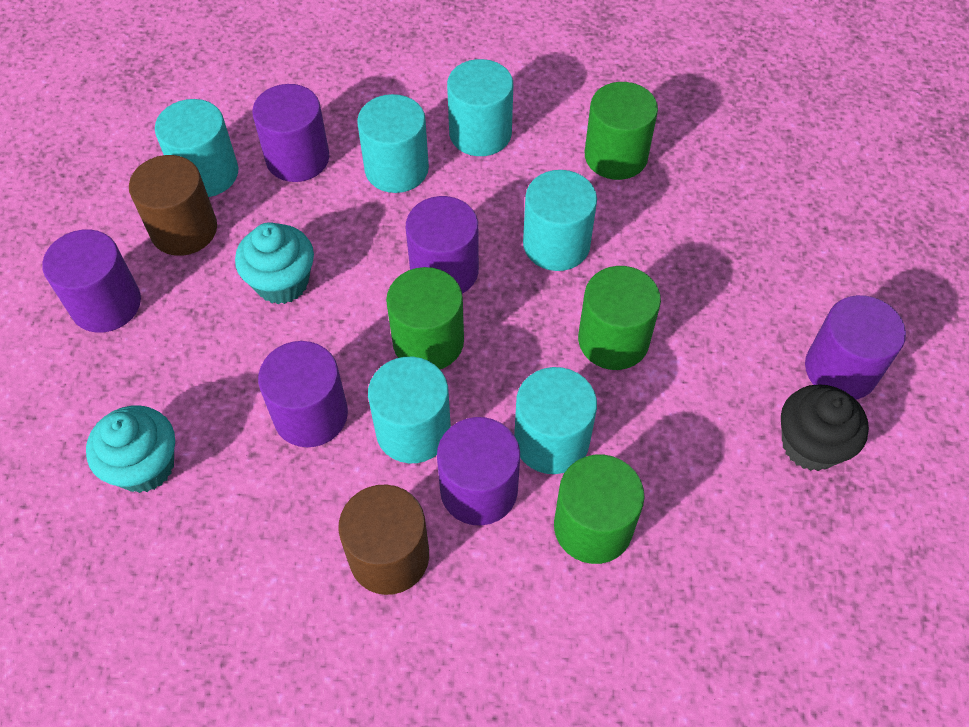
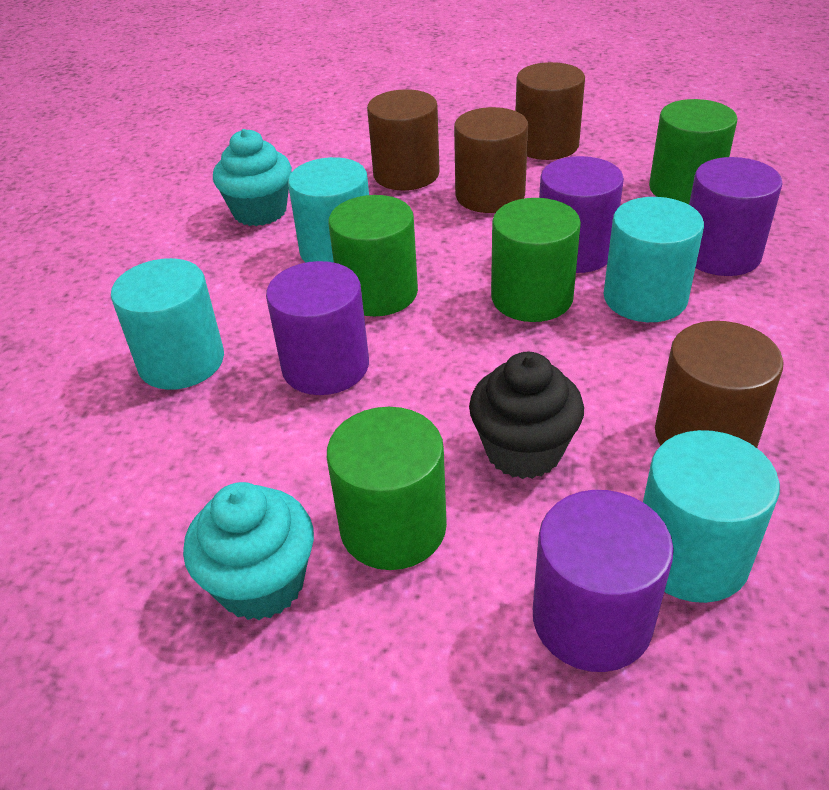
brown cylinder: 2 -> 4
purple cylinder: 6 -> 4
turquoise cylinder: 6 -> 4

